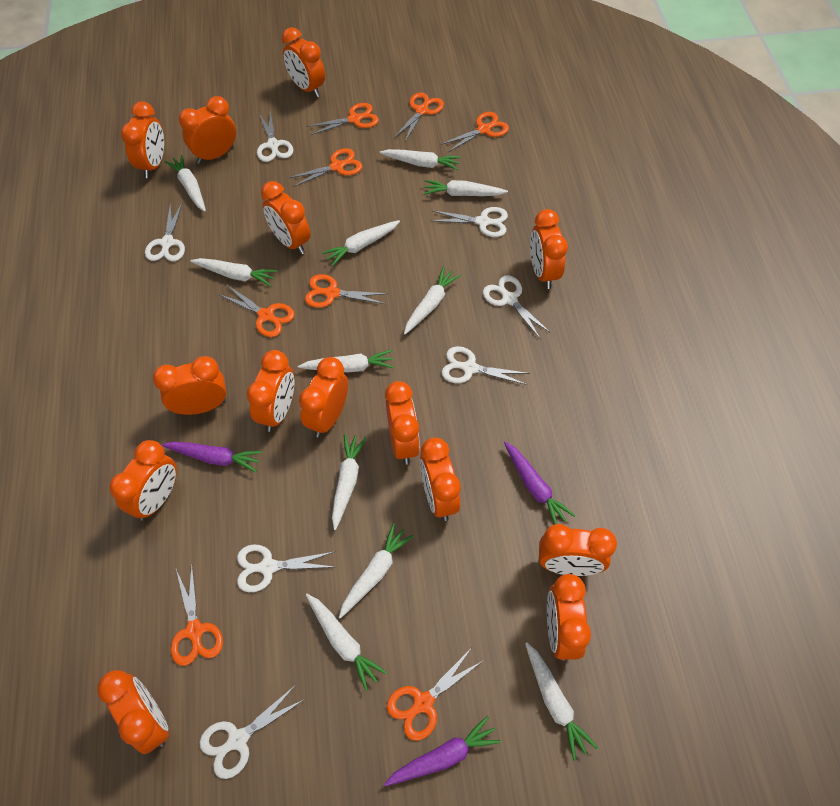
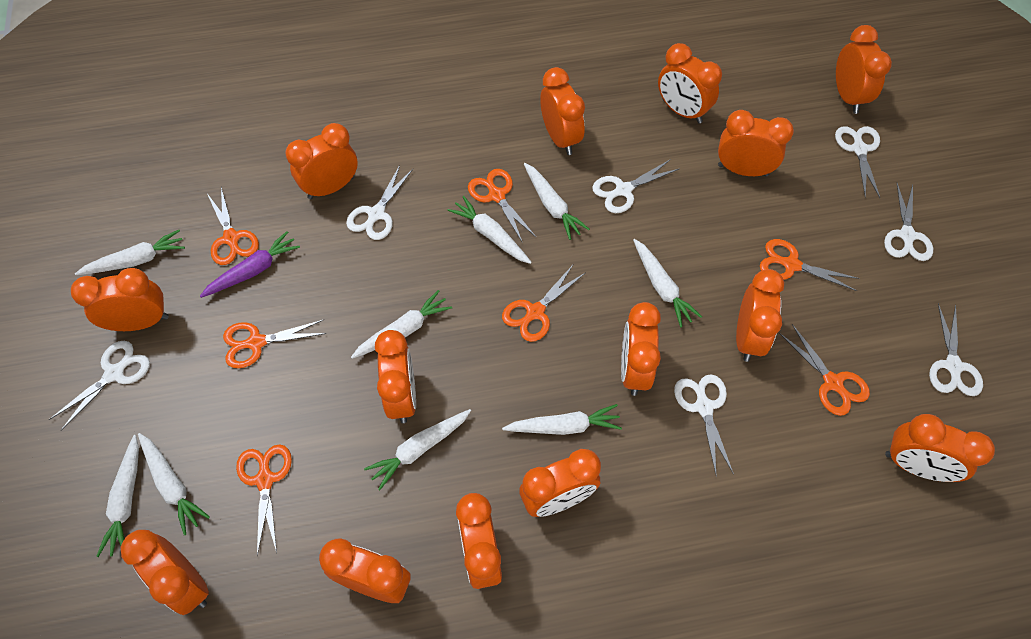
orange scissors: 8 -> 7
purple carrot: 3 -> 1
white carrot: 11 -> 9

